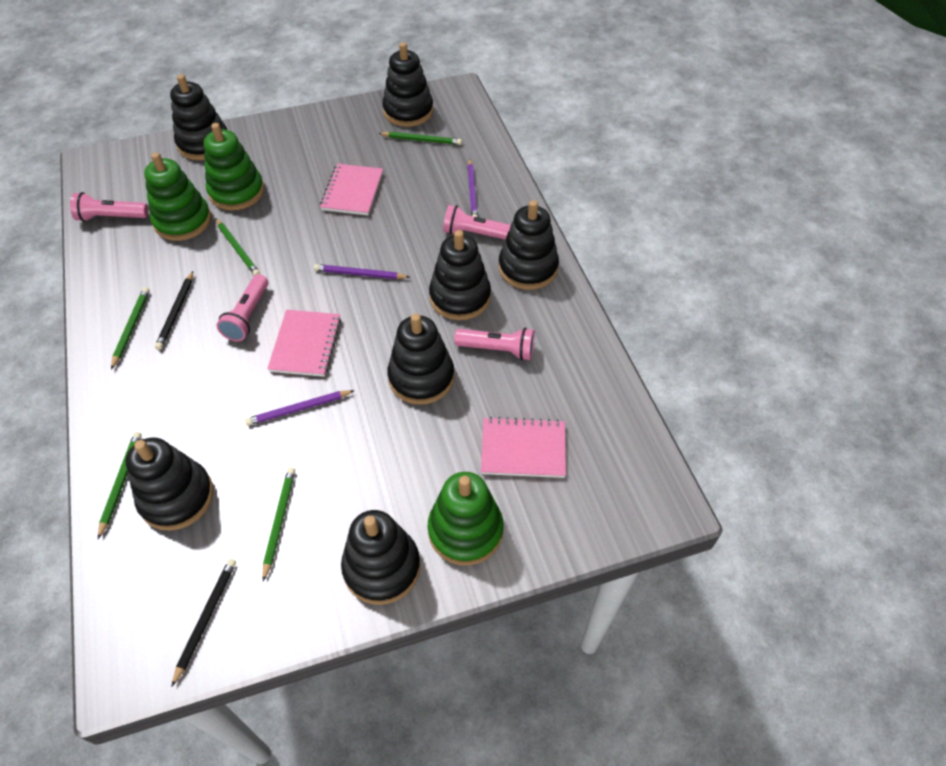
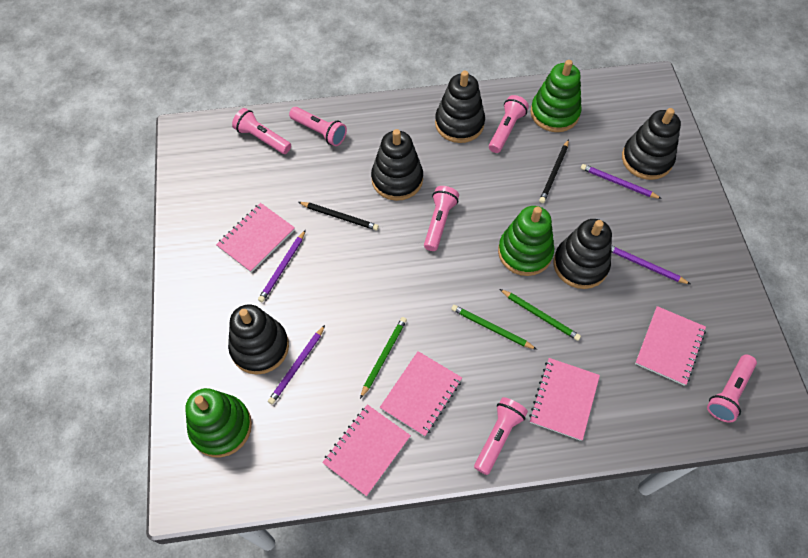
black stacking toy: 7 -> 5
green pencil: 5 -> 3
pink flashlight: 4 -> 6
pink notebook: 3 -> 5
purple pencil: 3 -> 4

